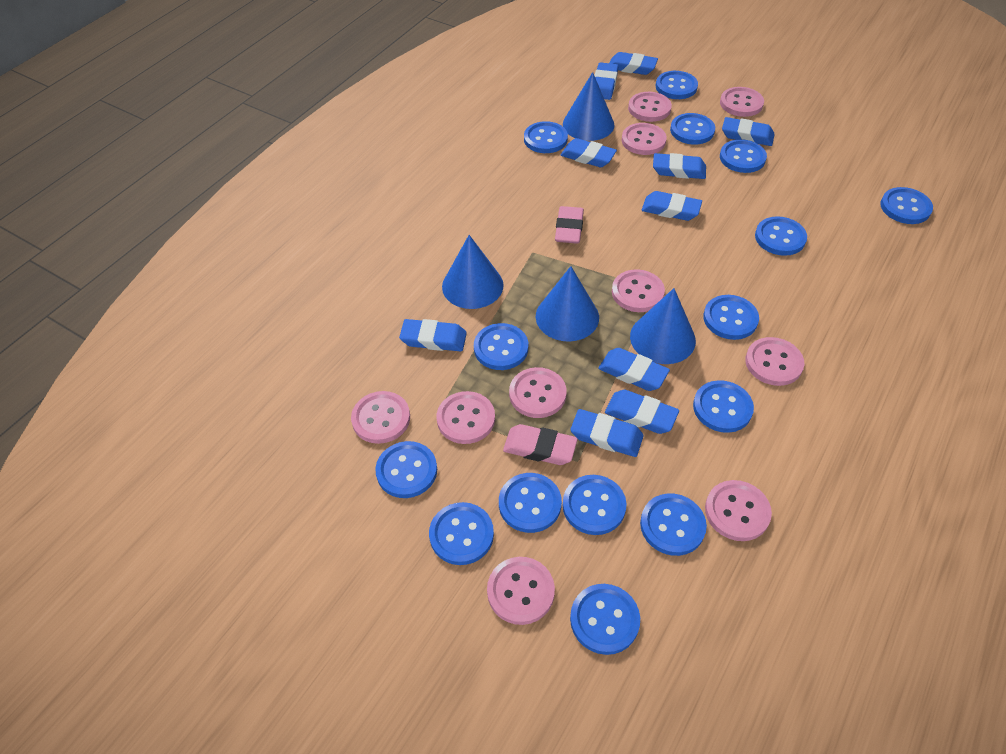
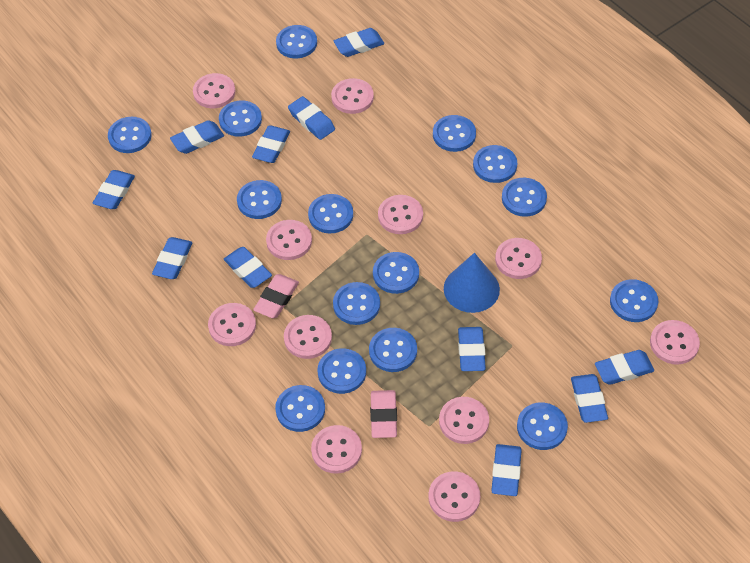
blue cone: 4 -> 1
blue eraser: 10 -> 11
pink button: 10 -> 11

